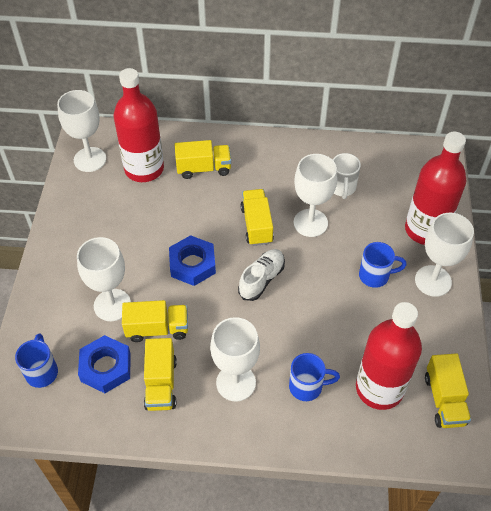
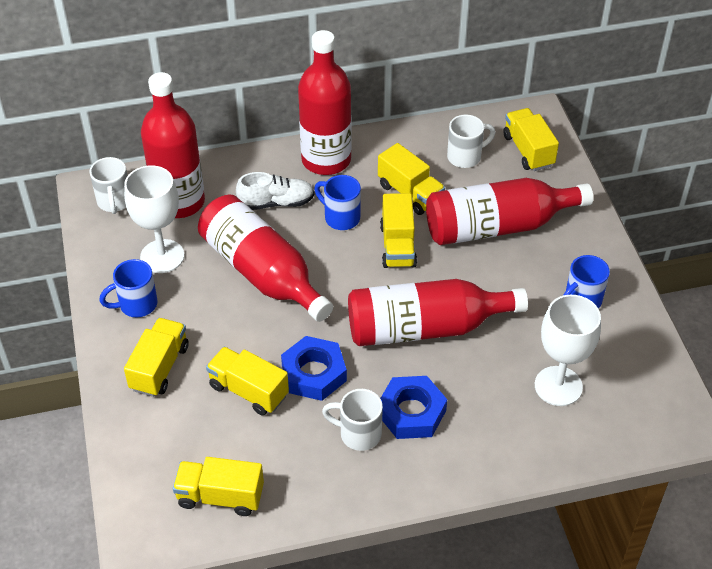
red bottle: 3 -> 5
white goblet: 5 -> 2
white mug: 1 -> 3
yellow truck: 5 -> 6

